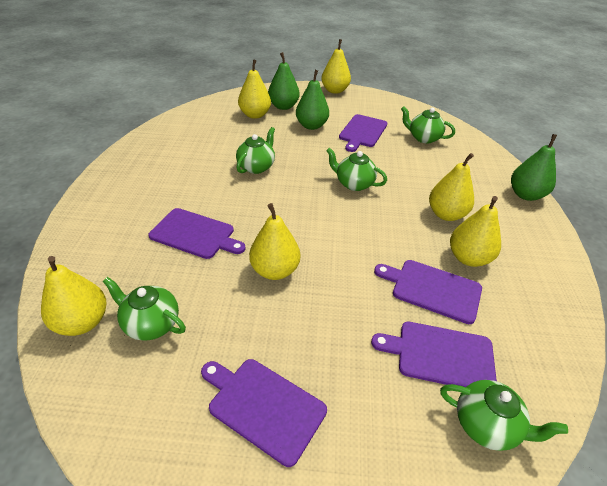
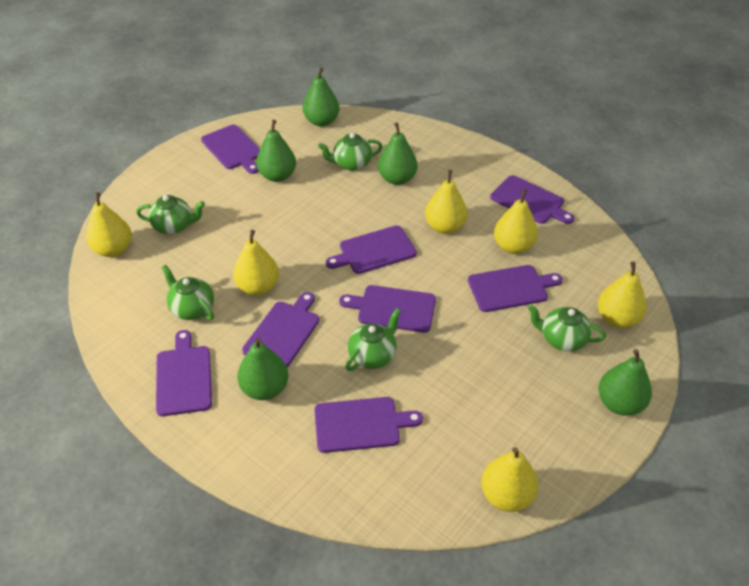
green pear: 3 -> 5
purple cutting board: 5 -> 8

